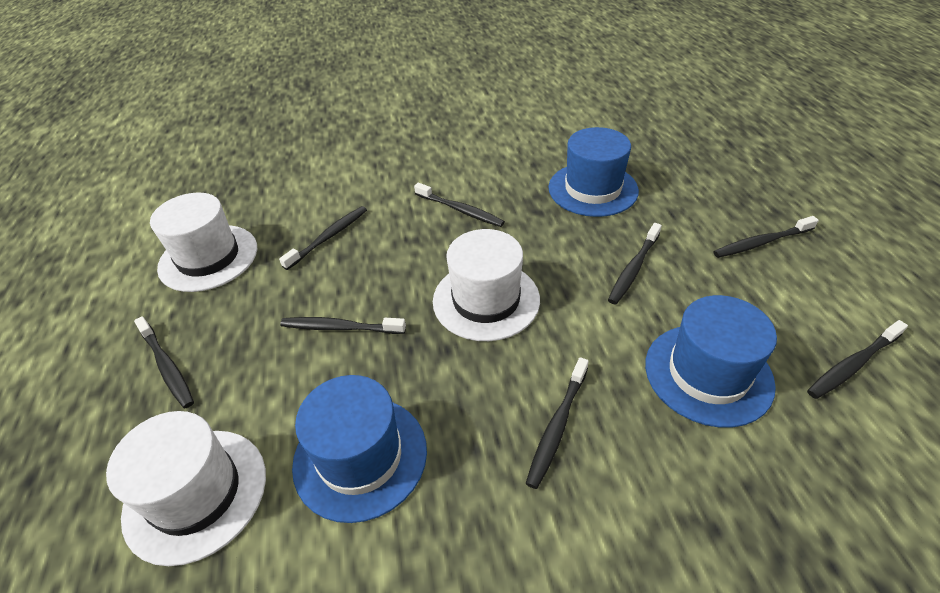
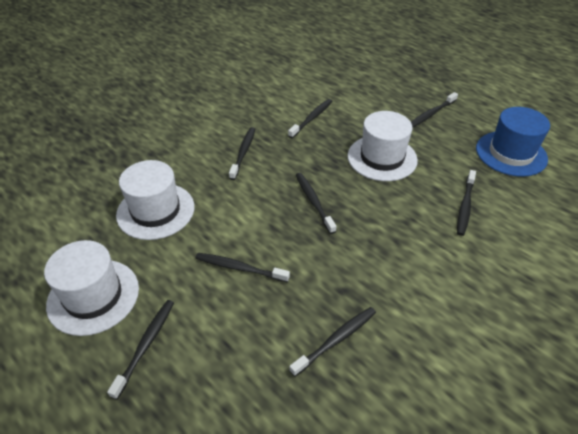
blue hat: 3 -> 1

